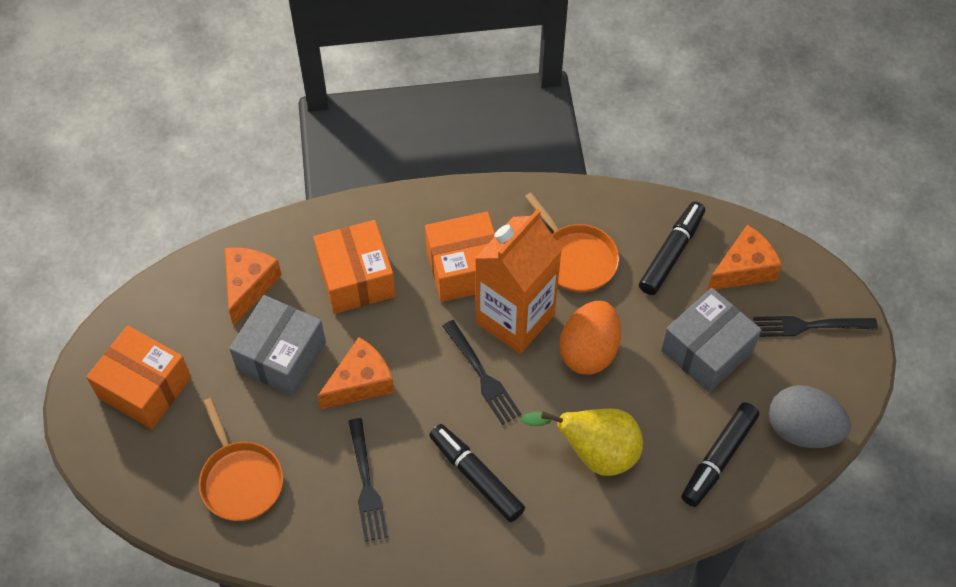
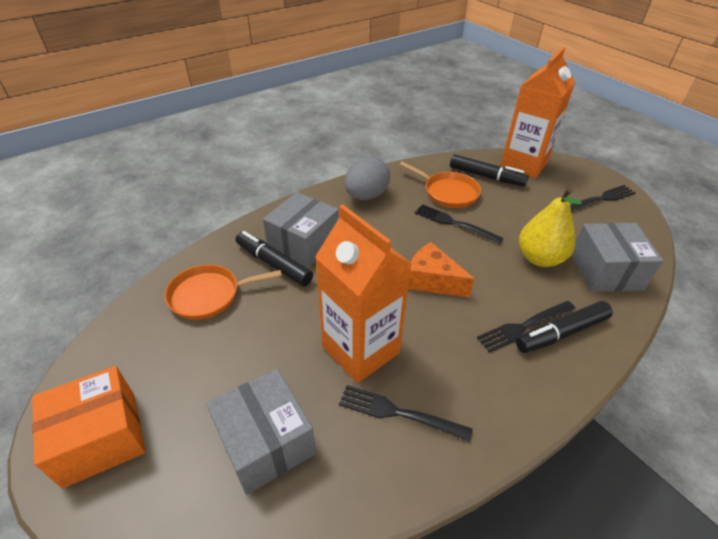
black fork: 3 -> 4
grey box: 2 -> 3
orange box: 3 -> 1
orange carton: 1 -> 2
orange cheese: 3 -> 1
orange egg: 1 -> 0

